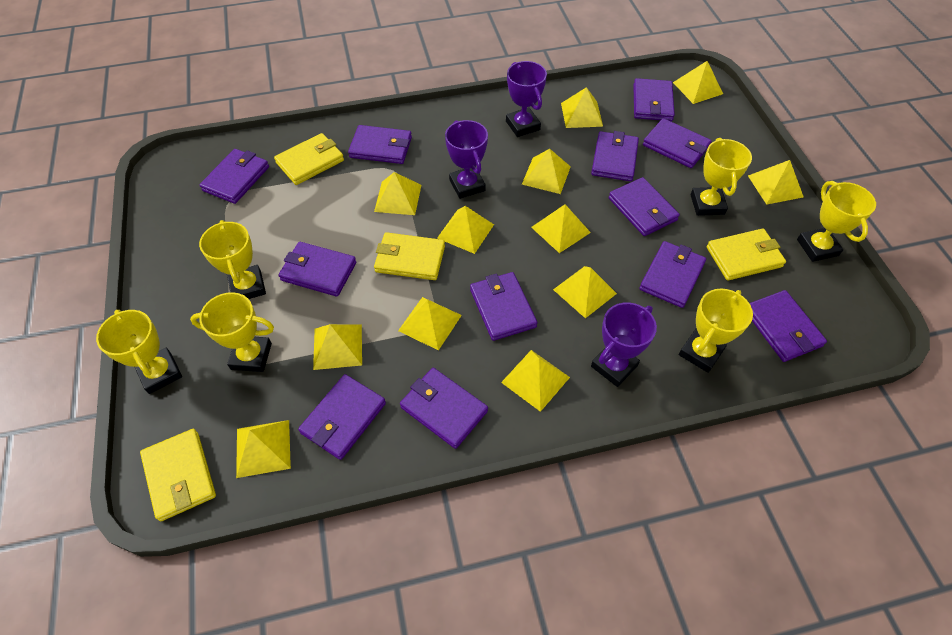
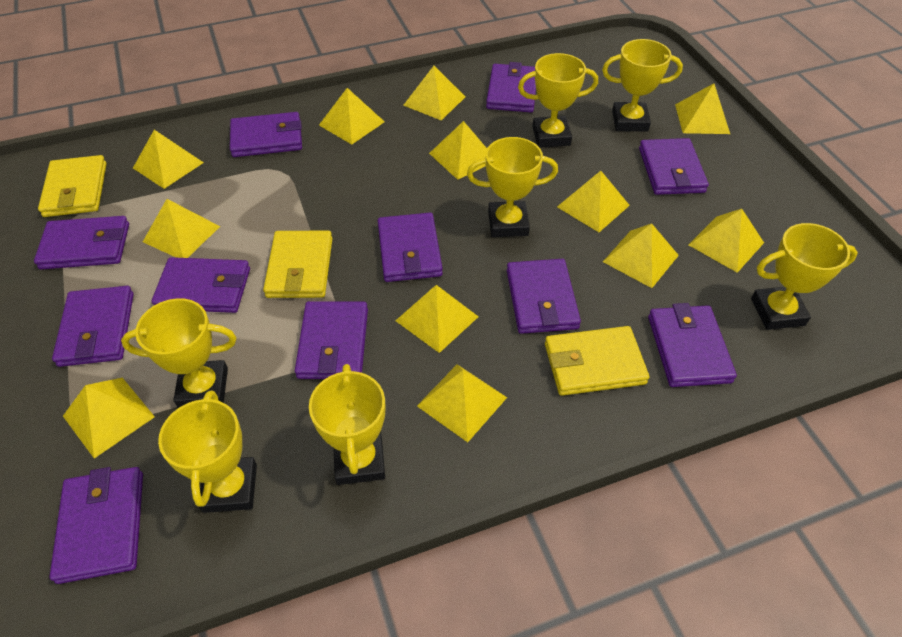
purple trophy: 3 -> 0
purple wallet: 12 -> 11
yellow trophy: 6 -> 7
yellow wallet: 4 -> 3

